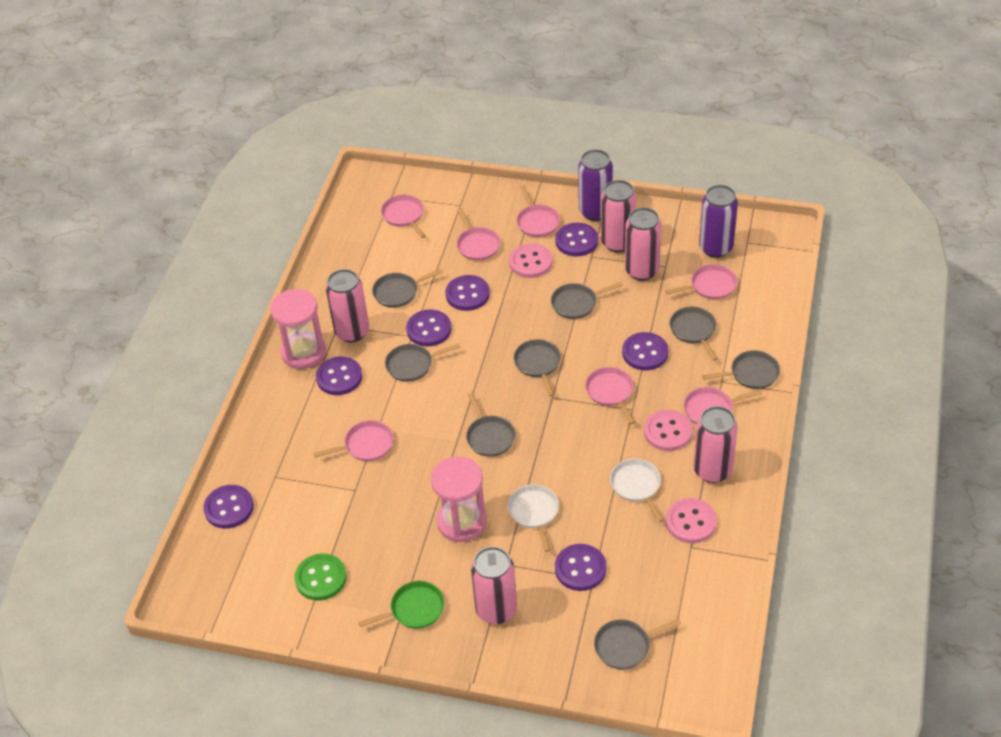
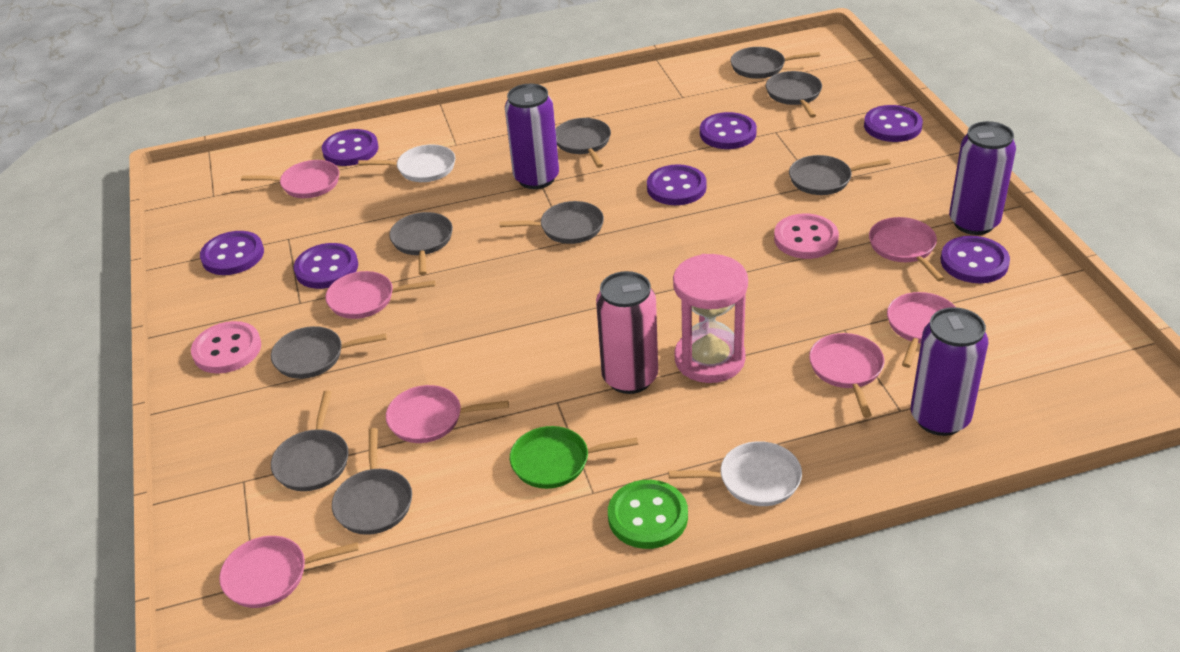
grey pan: 8 -> 9
pink button: 3 -> 2
pink can: 5 -> 1
pink hourglass: 2 -> 1
purple can: 2 -> 3

